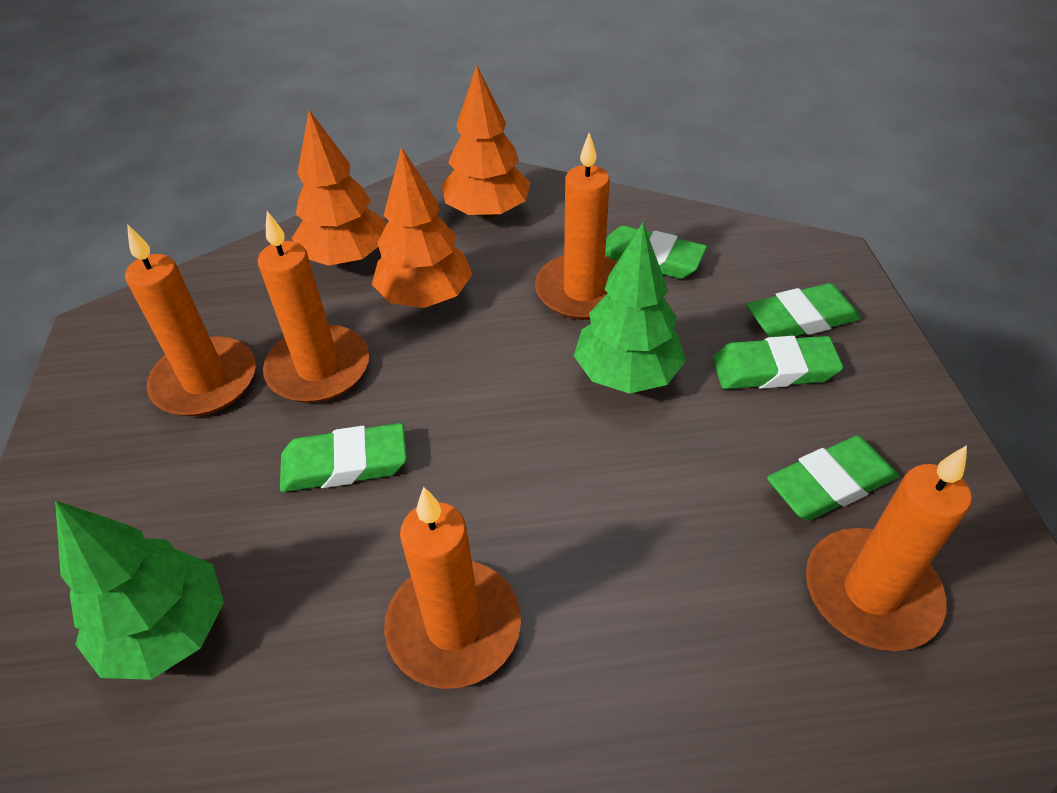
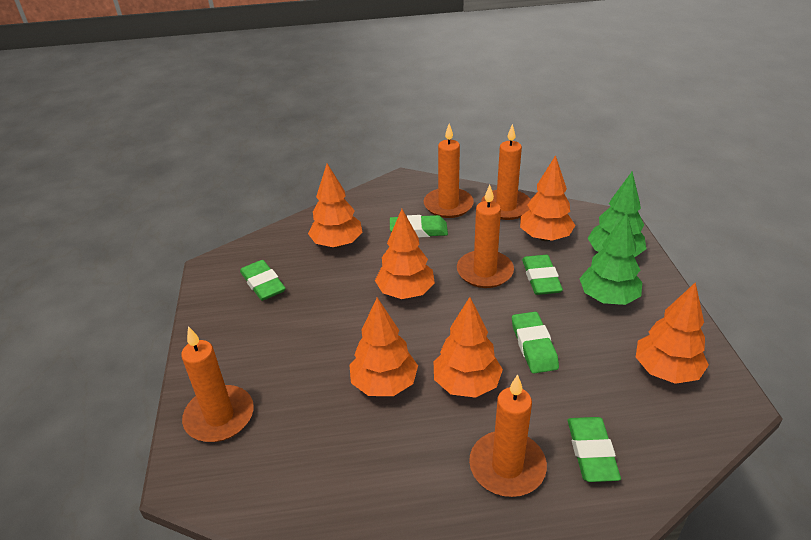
orange tree: 3 -> 6

